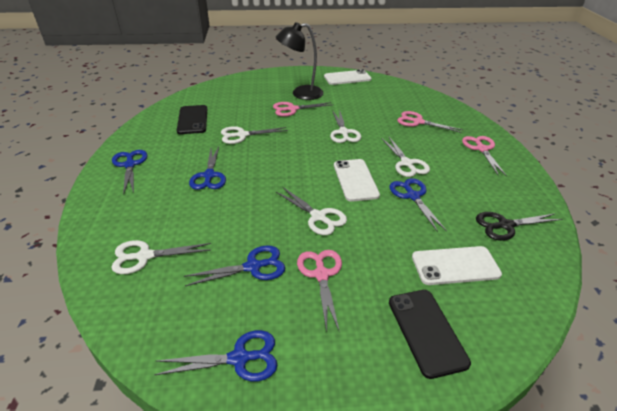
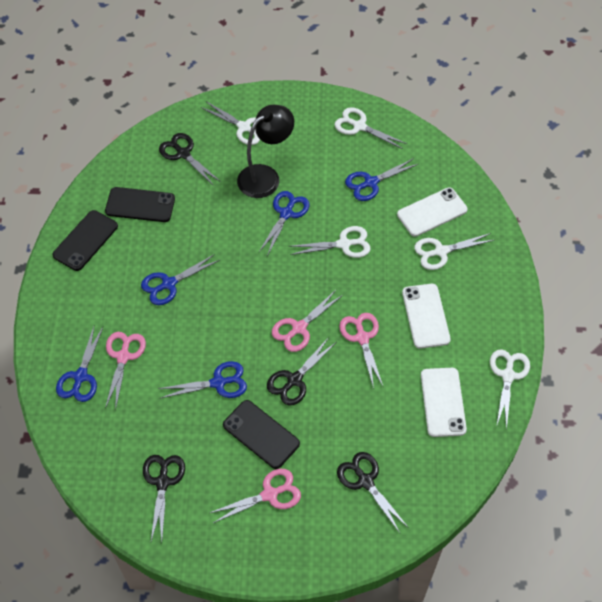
black phone: 2 -> 3
black scissors: 1 -> 4

